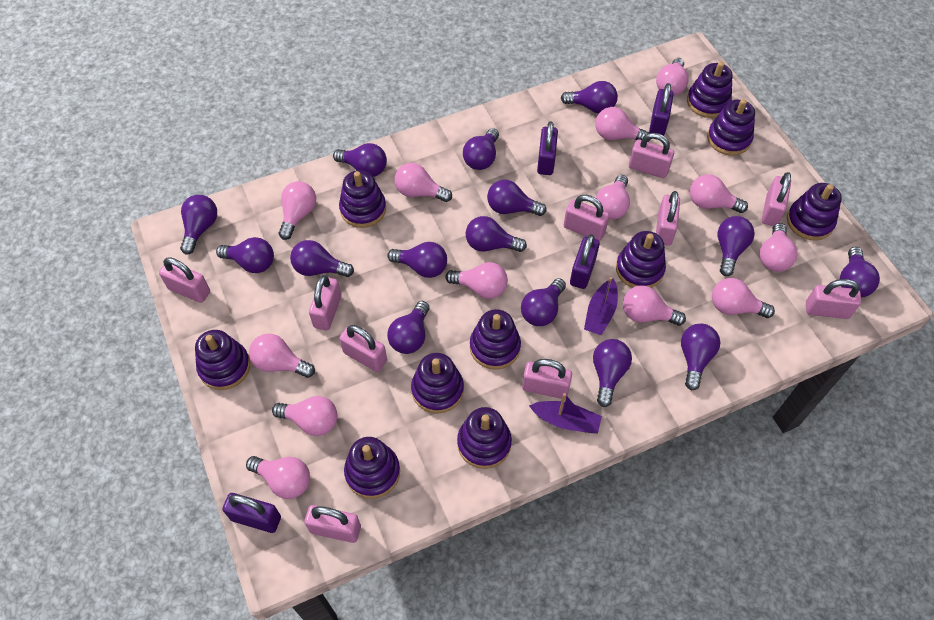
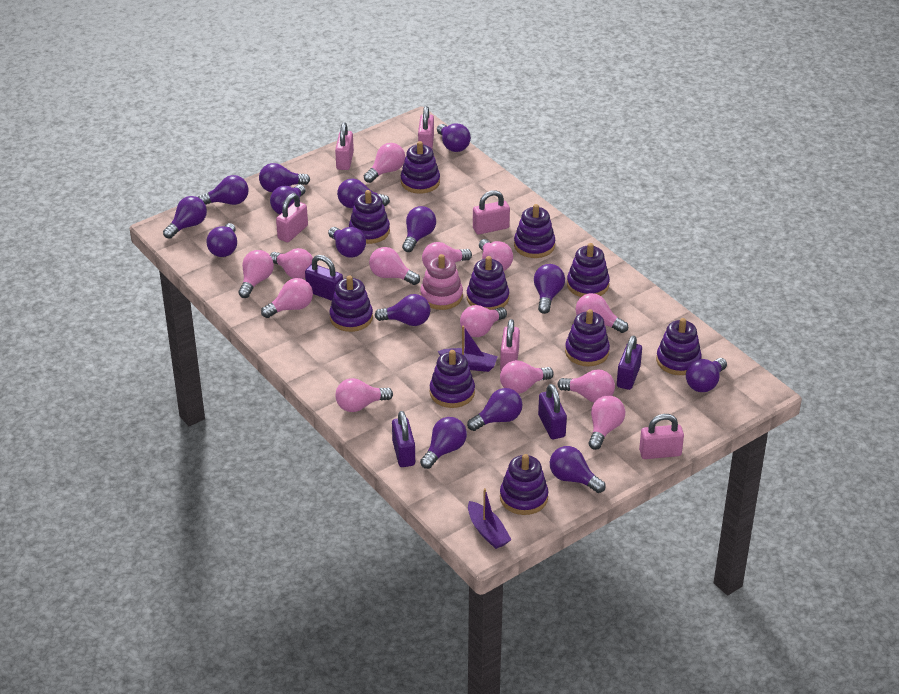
pink padlock: 10 -> 6
pink stacking toy: 0 -> 1

